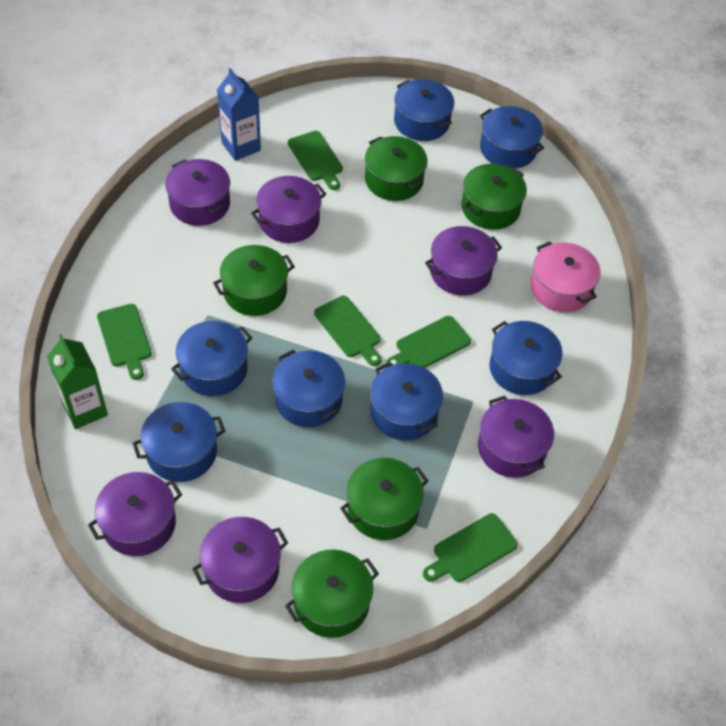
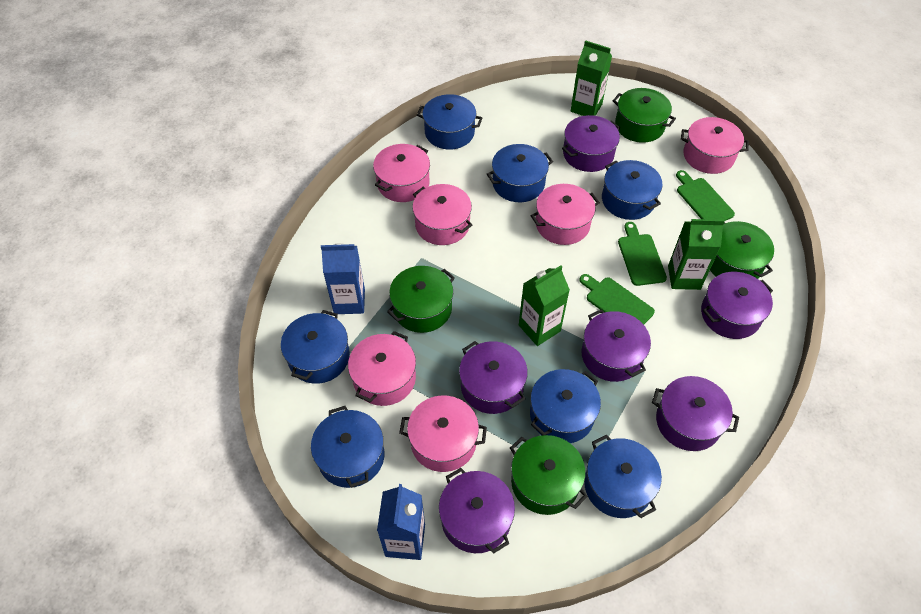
blue carton: 1 -> 2
green carton: 1 -> 3
green cutting board: 5 -> 3
green pot: 5 -> 4
pink pot: 1 -> 6

